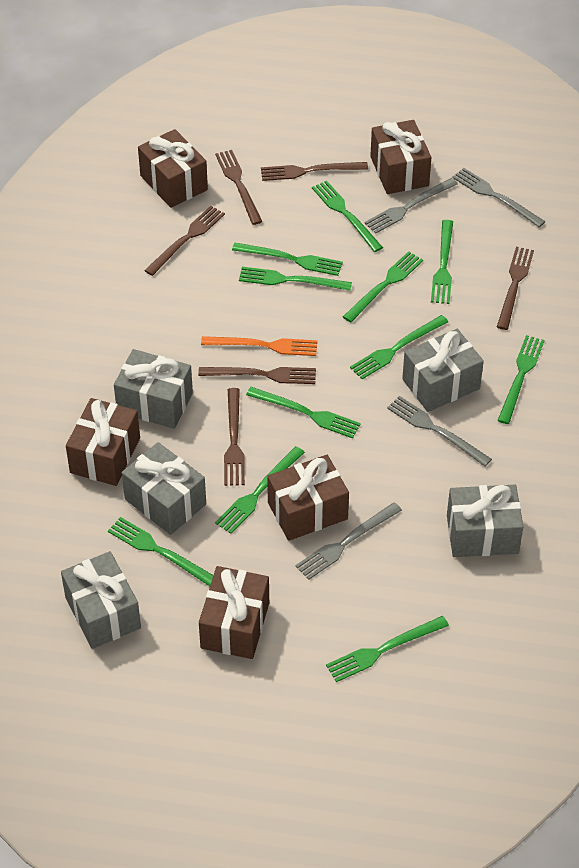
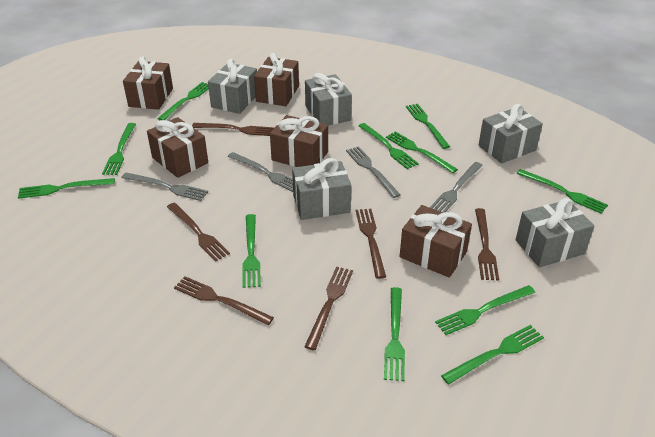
orange fork: 1 -> 0

